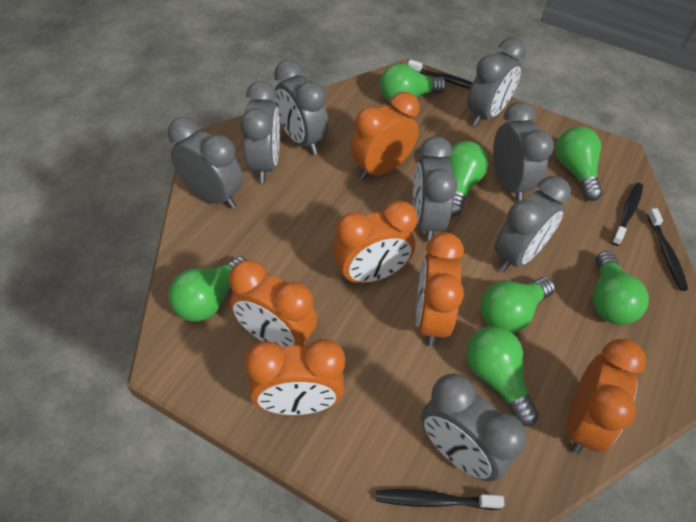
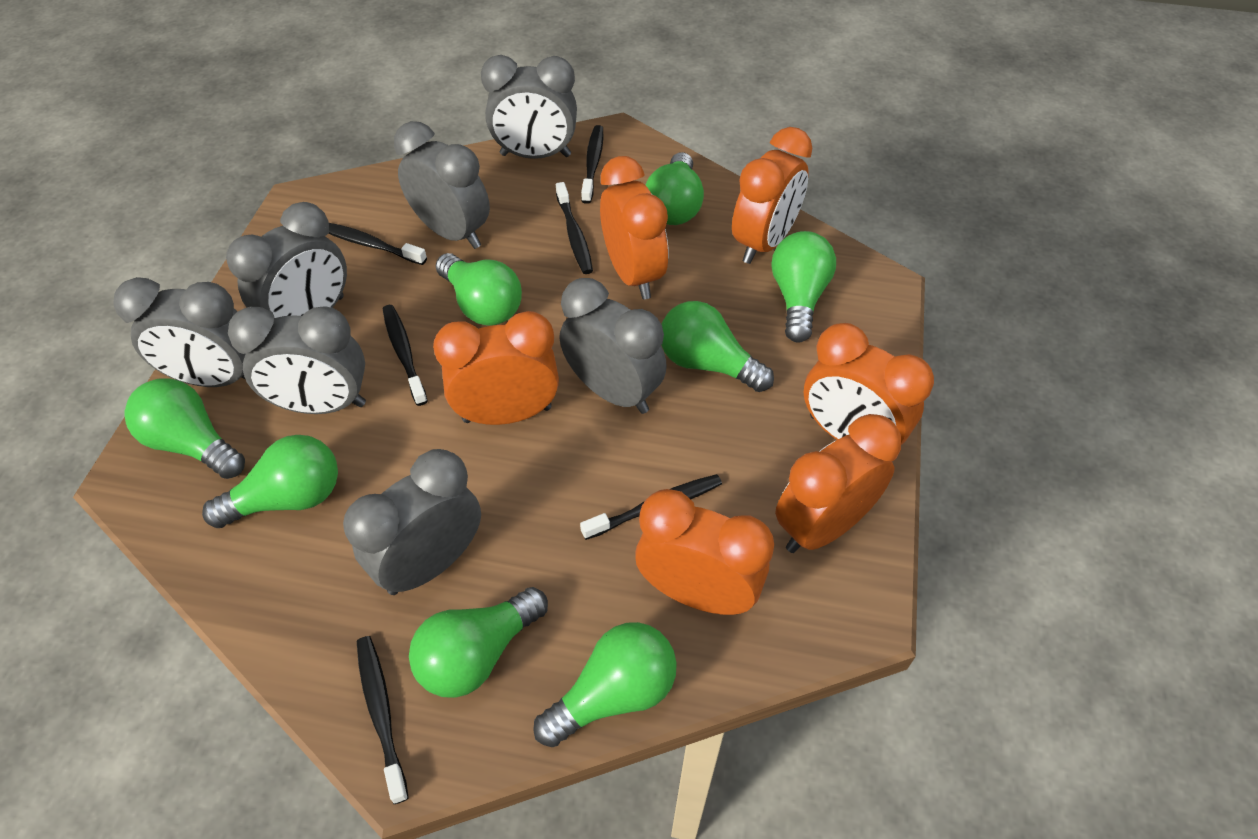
black toothbrush: 4 -> 6
green light bulb: 7 -> 8
grey clock: 8 -> 7

